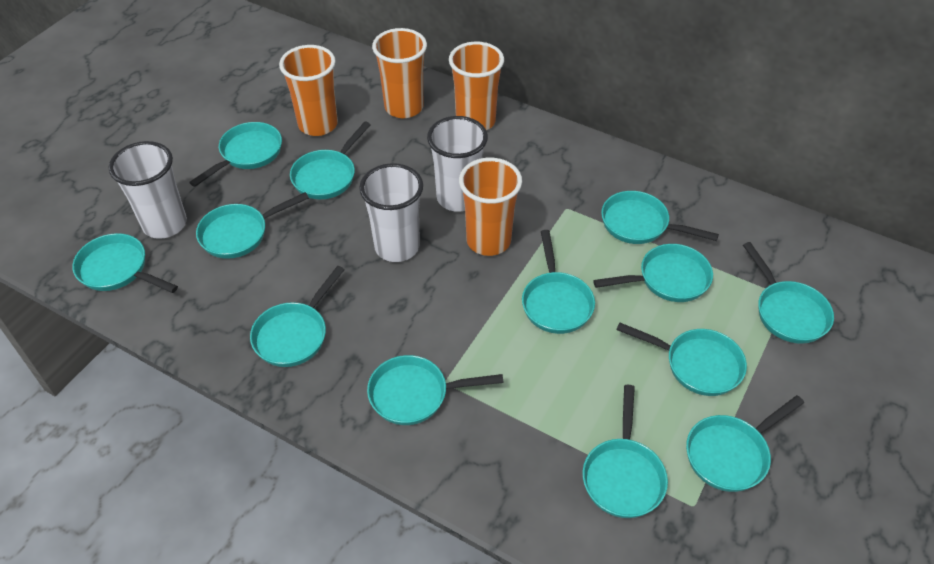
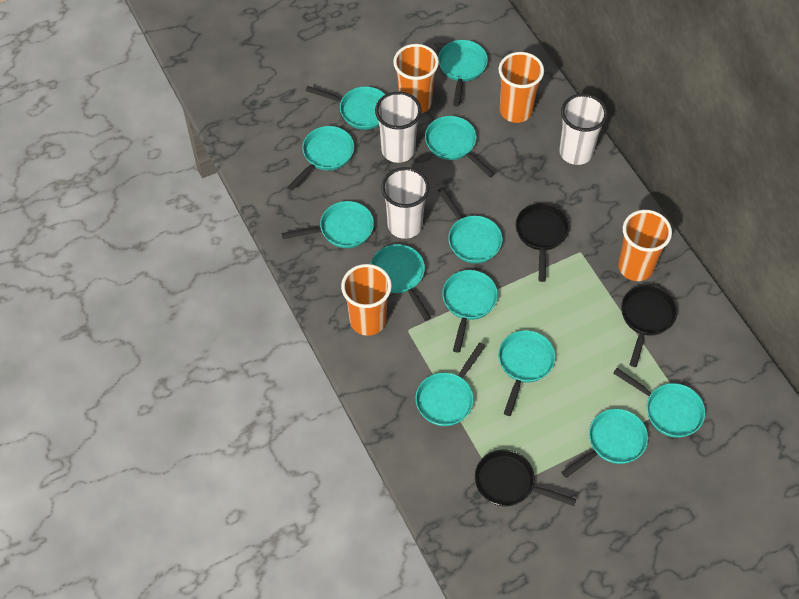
black pan: 0 -> 3
turquoise pan: 13 -> 12

